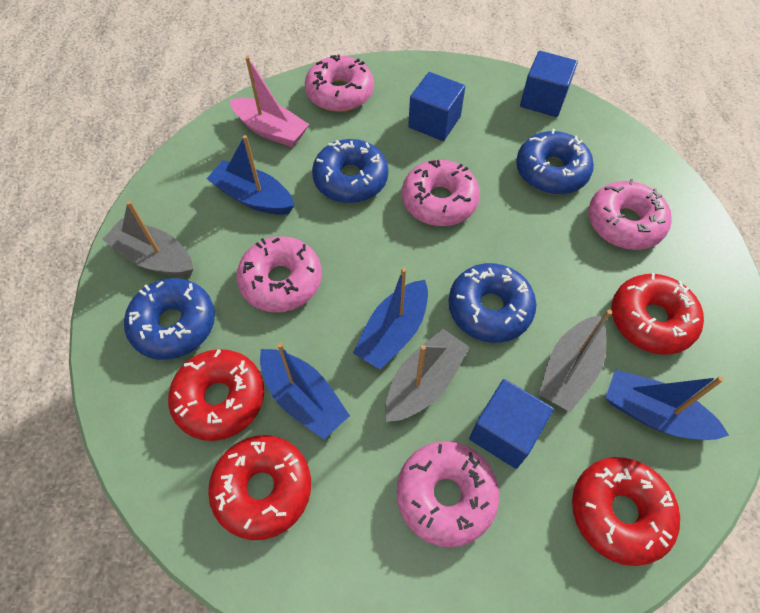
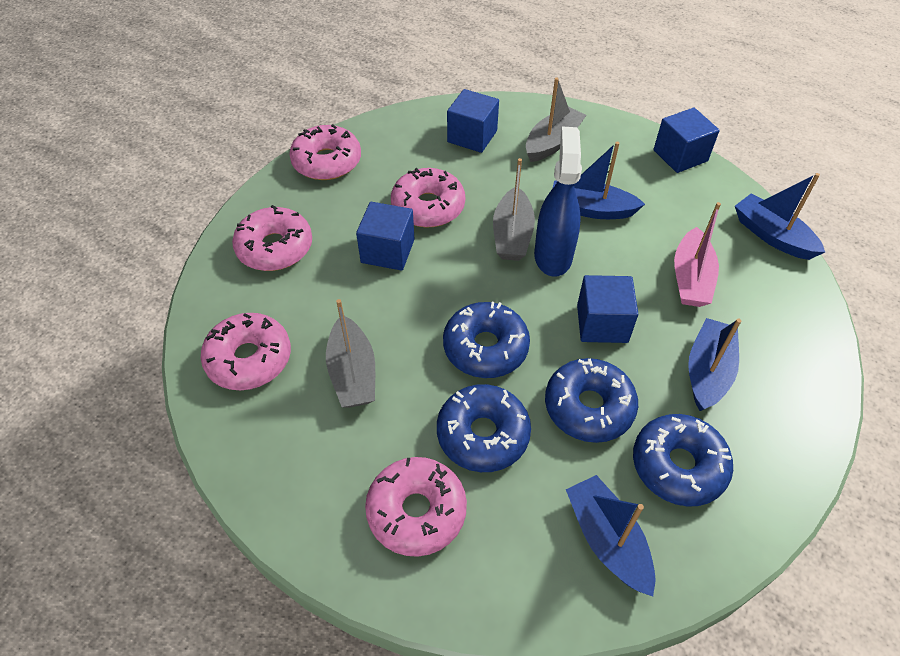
blue cube: 3 -> 4
blue spray bottle: 0 -> 1
red donut: 4 -> 0

